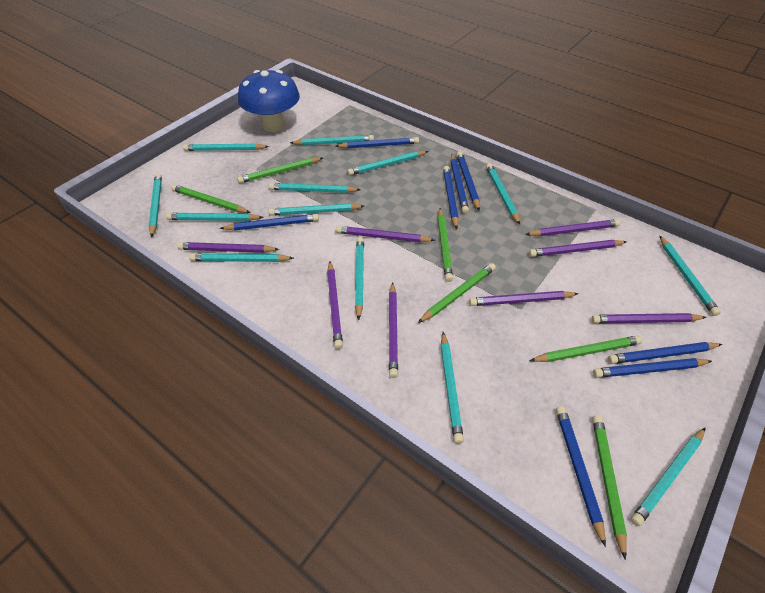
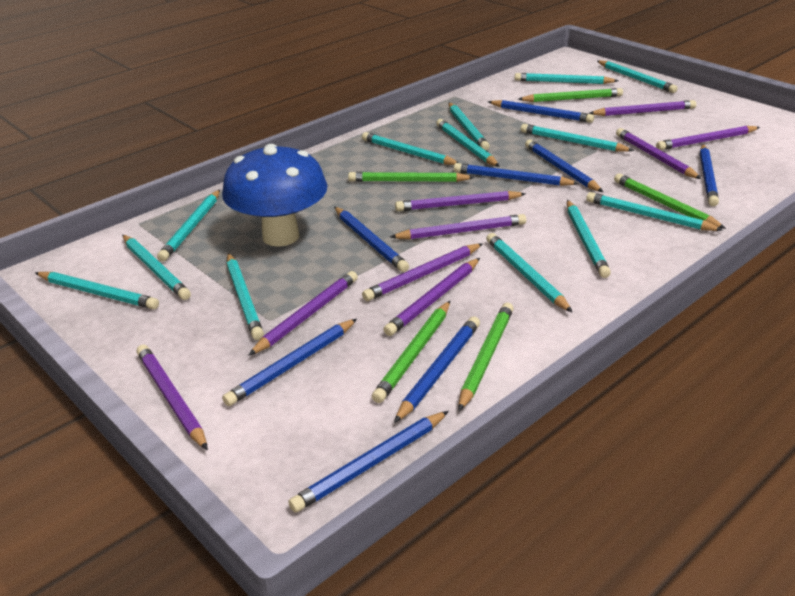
green pencil: 6 -> 5
purple pencil: 8 -> 9

